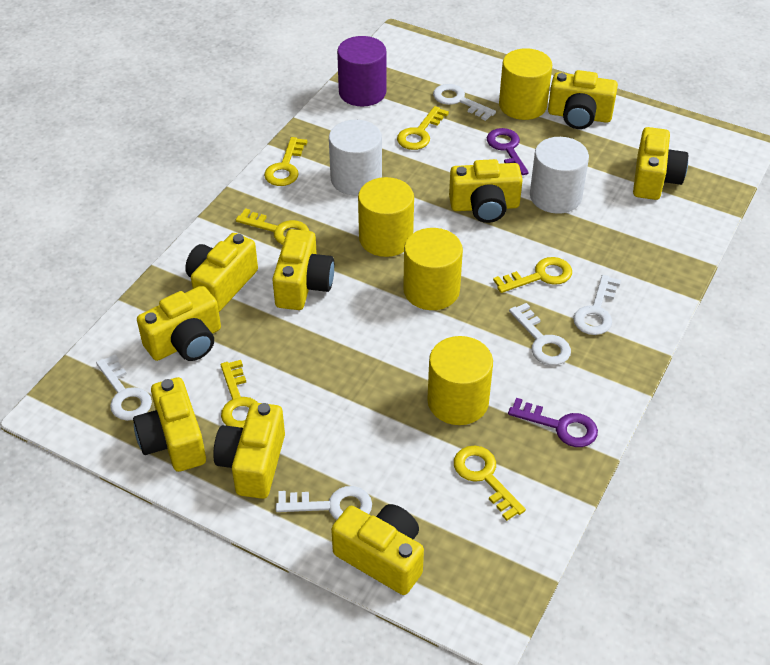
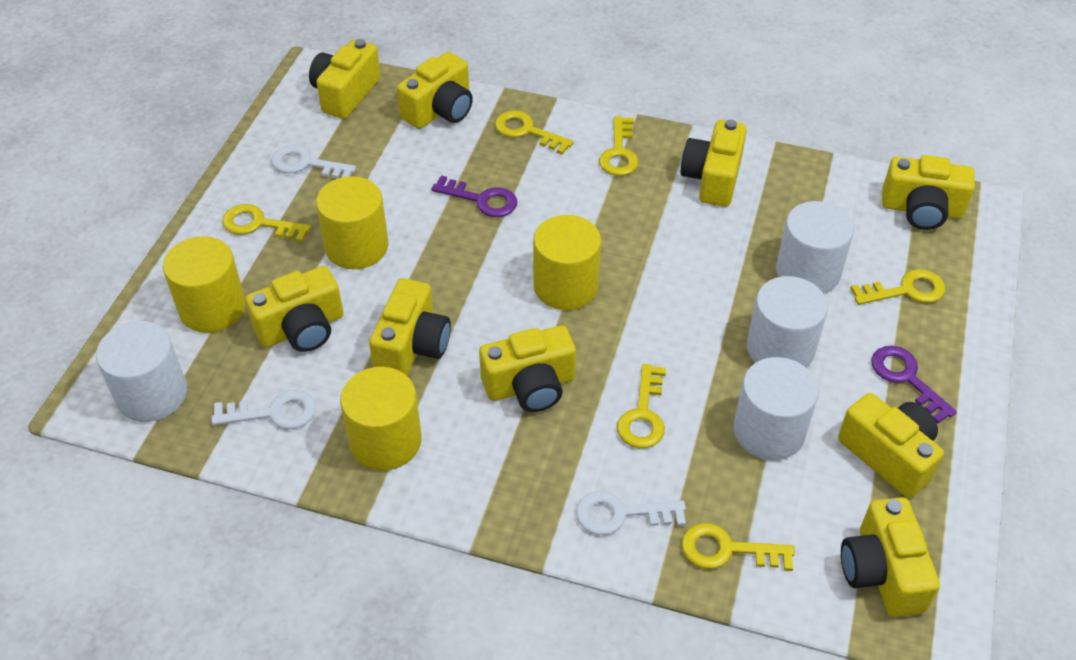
purple cylinder: 1 -> 0
white cylinder: 2 -> 4
white key: 5 -> 3

